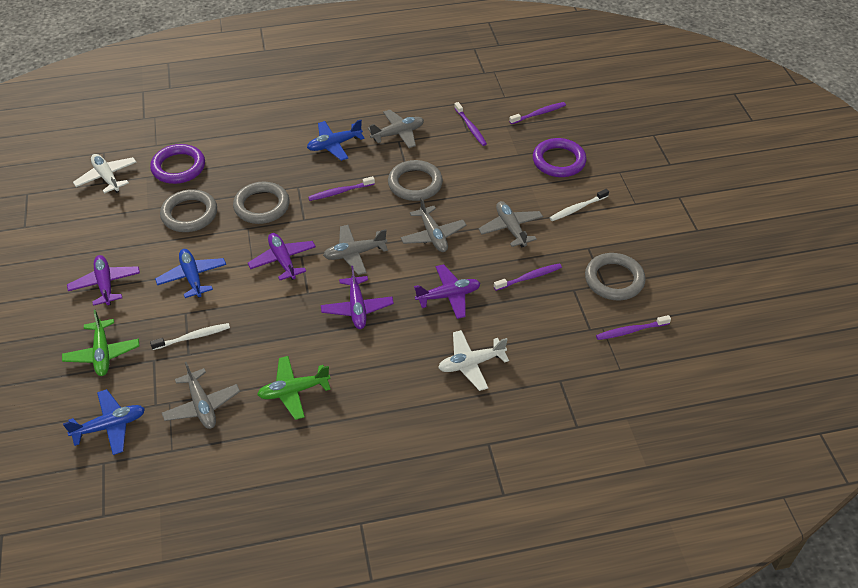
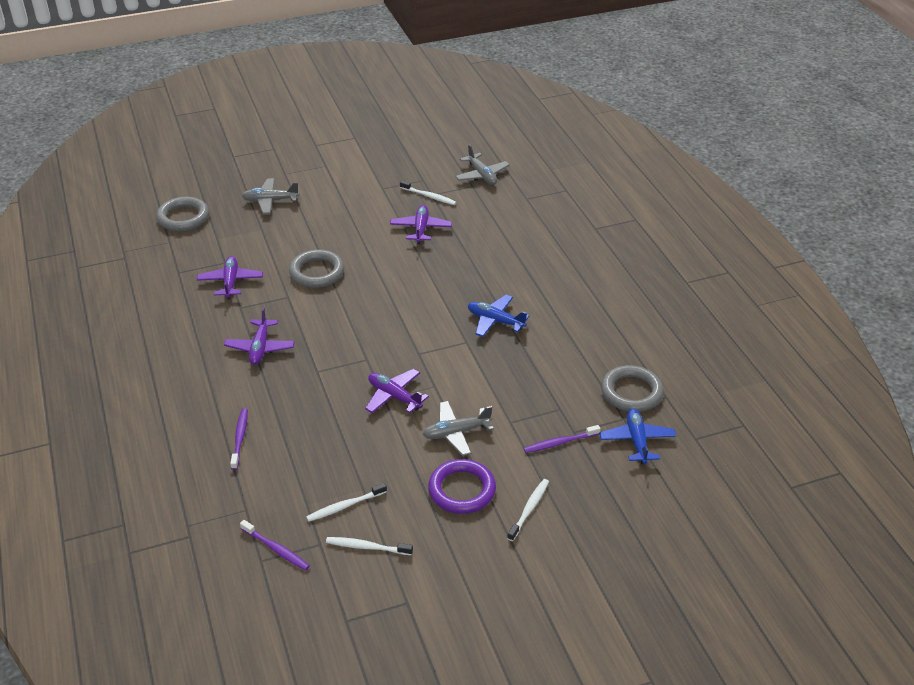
blue plane: 3 -> 2
green plane: 2 -> 0
grey plane: 5 -> 3
grey ring: 4 -> 3
purple ring: 2 -> 1
purple toothbrush: 5 -> 3
white plane: 2 -> 0
white toothbrush: 2 -> 4

